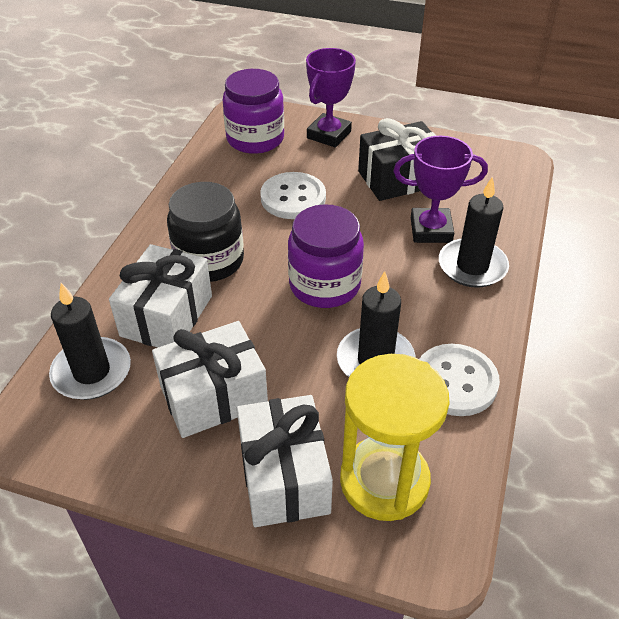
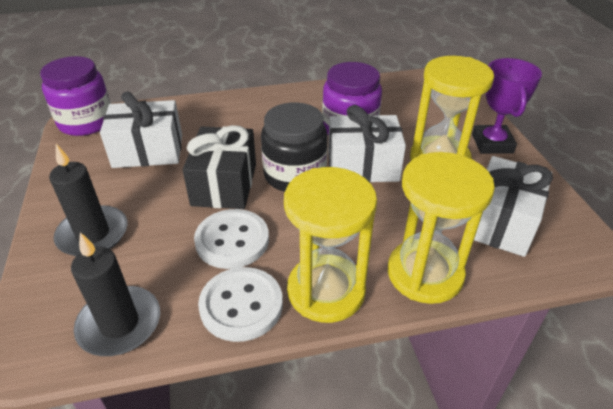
black candle: 3 -> 2
purple trophy: 2 -> 1
yellow hourglass: 1 -> 3

